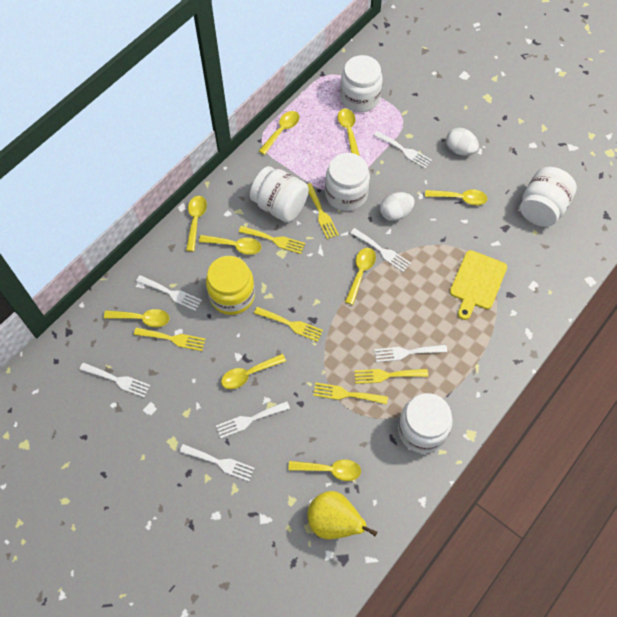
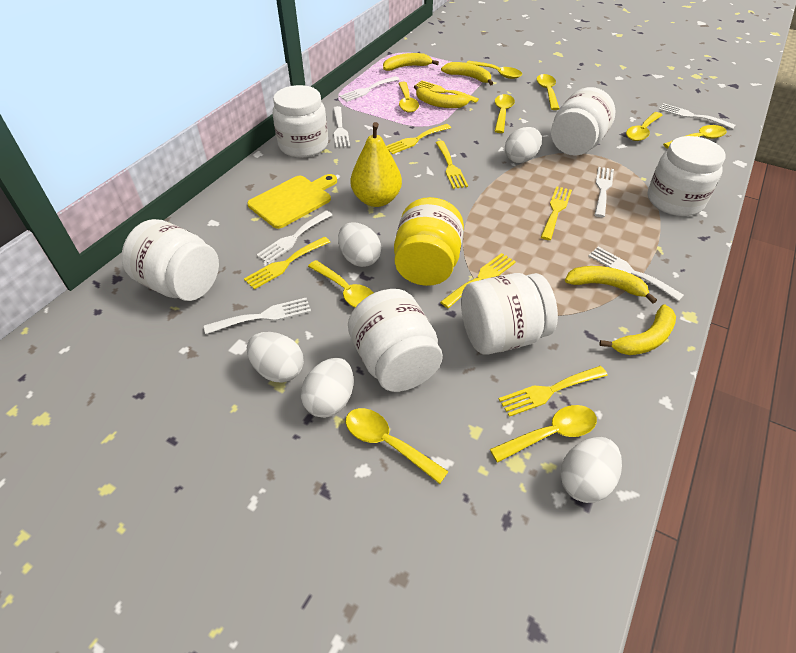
white egg: 2 -> 5
white jar: 5 -> 6
yellow banana: 0 -> 5
yellow fork: 6 -> 7

